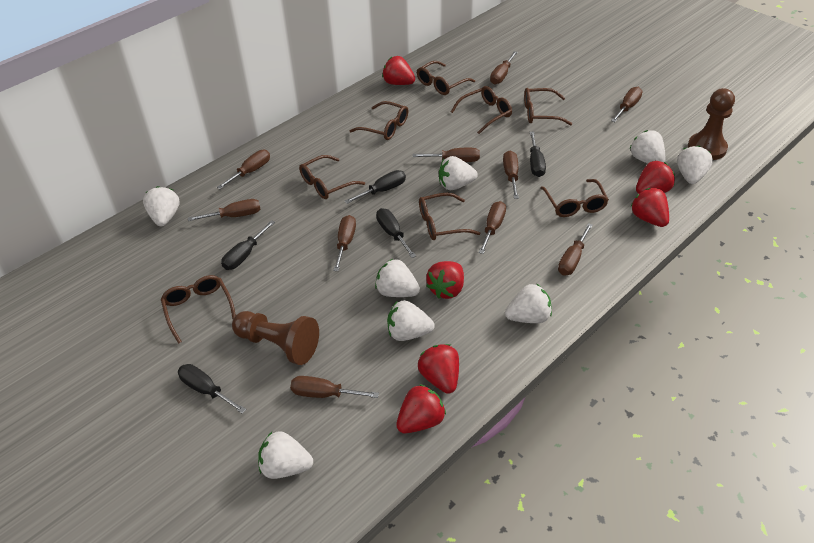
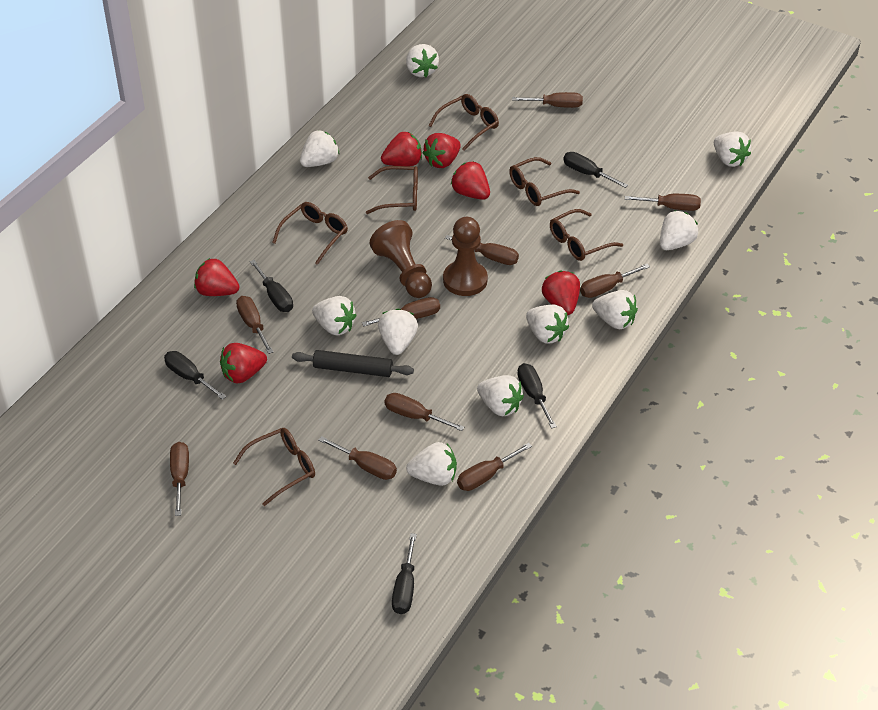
black rolling pin: 0 -> 1
brown glasses: 8 -> 6
white strawberry: 8 -> 10

